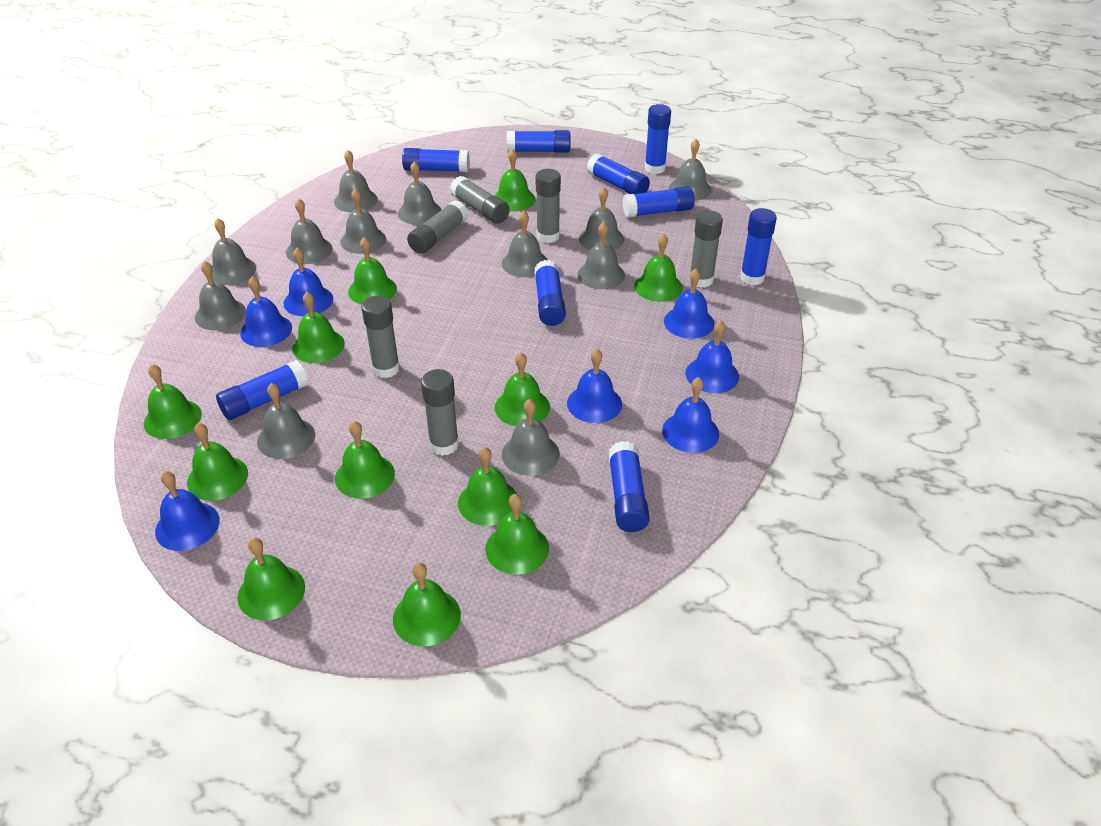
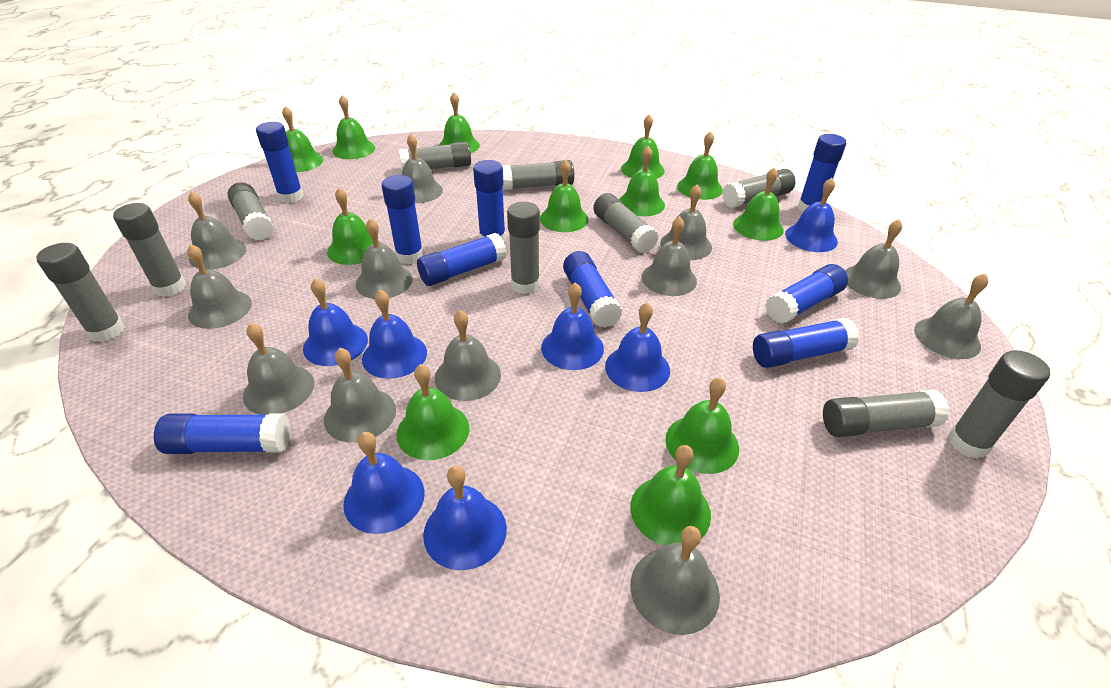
grey glue stick: 6 -> 10

